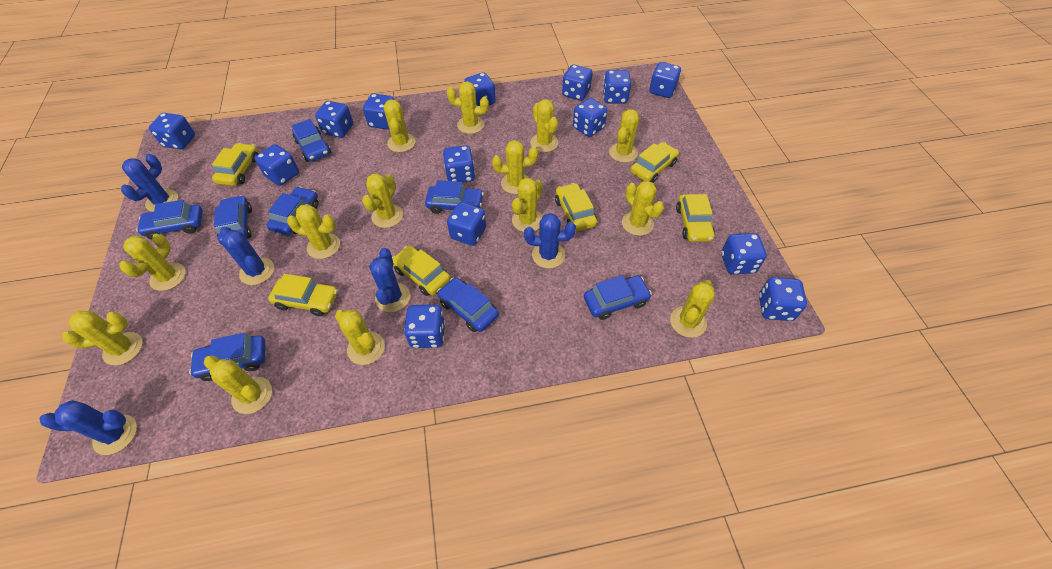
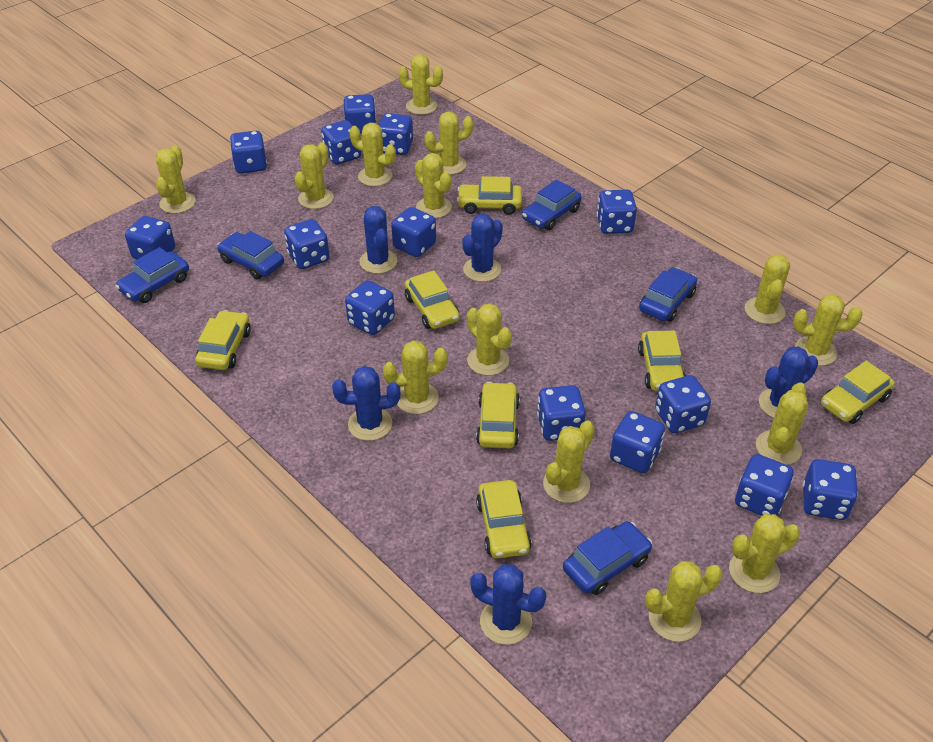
blue car: 8 -> 5
yellow car: 6 -> 7

